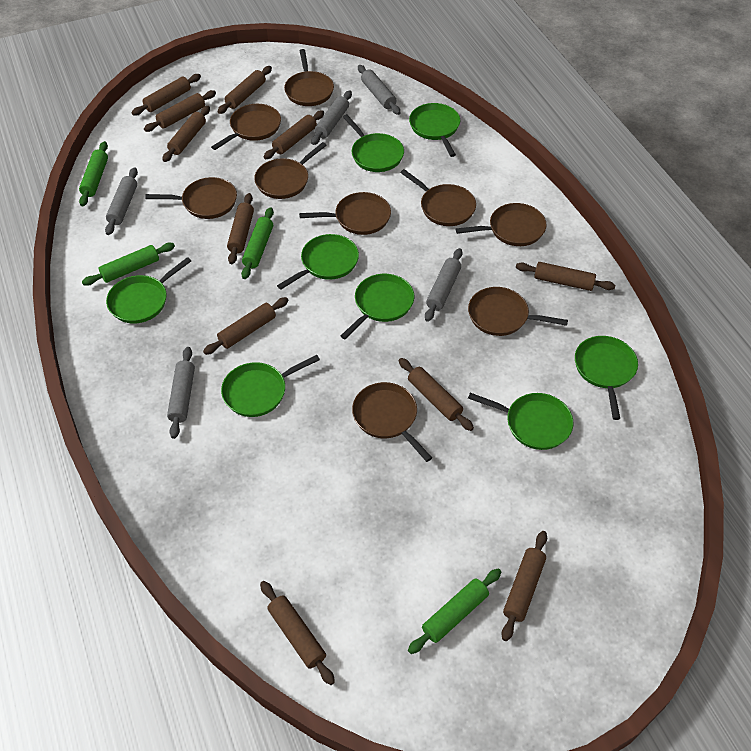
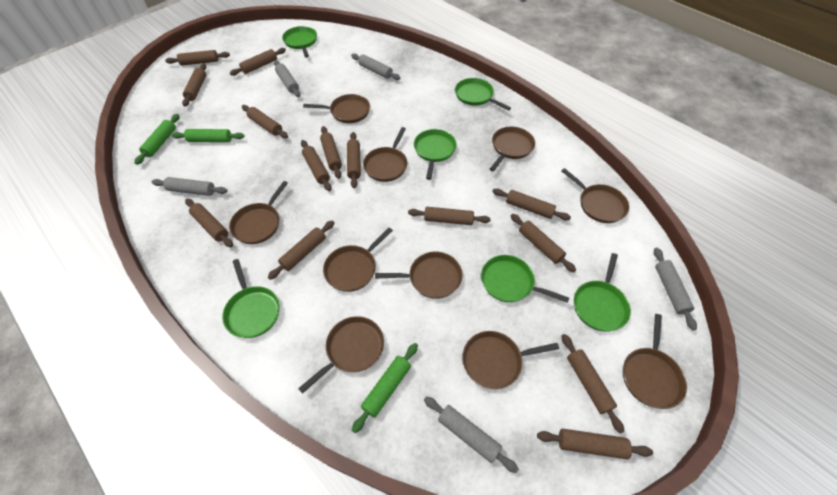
brown pan: 9 -> 10
brown rolling pin: 11 -> 14
green pan: 8 -> 6
green rolling pin: 4 -> 3

